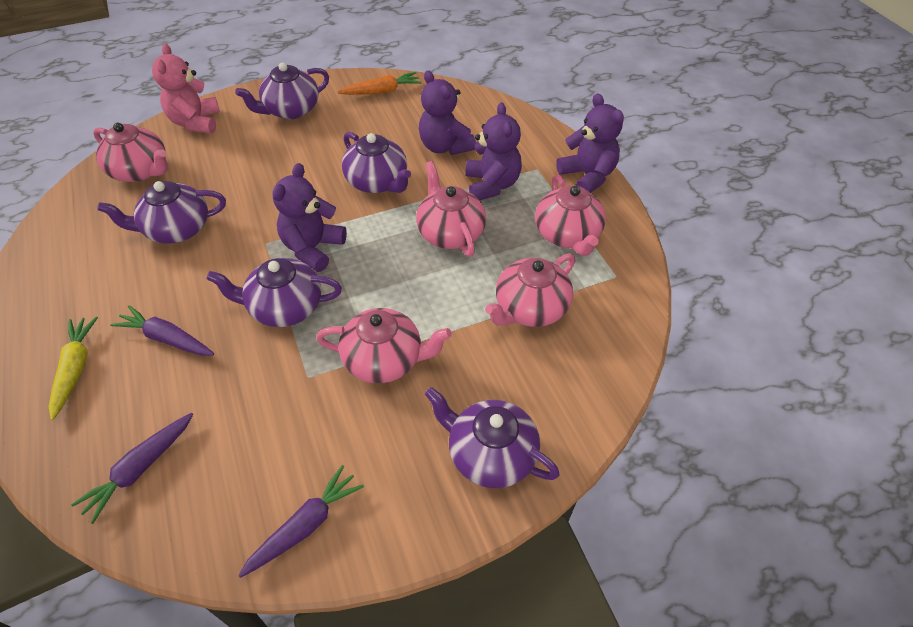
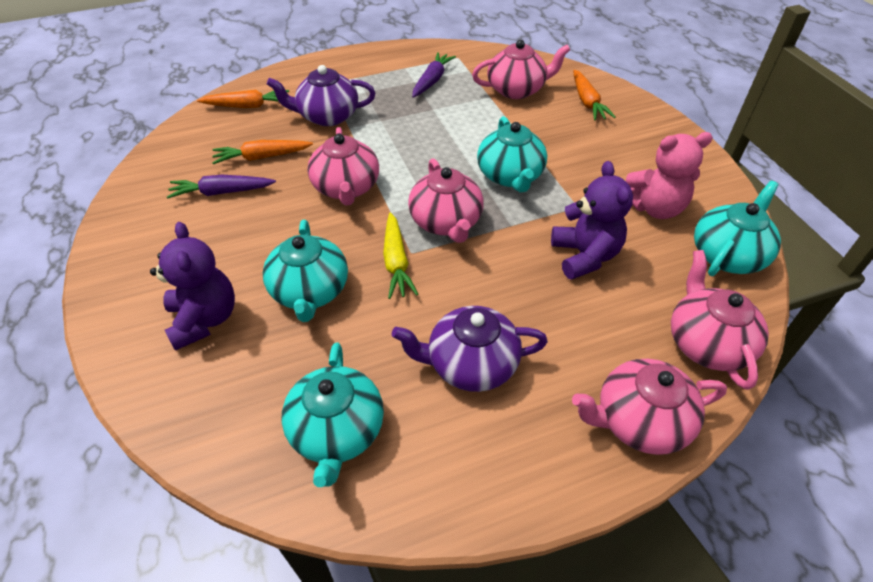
orange carrot: 1 -> 3
purple carrot: 3 -> 2
purple teapot: 5 -> 2
purple teddy bear: 4 -> 2
turquoise teapot: 0 -> 4

